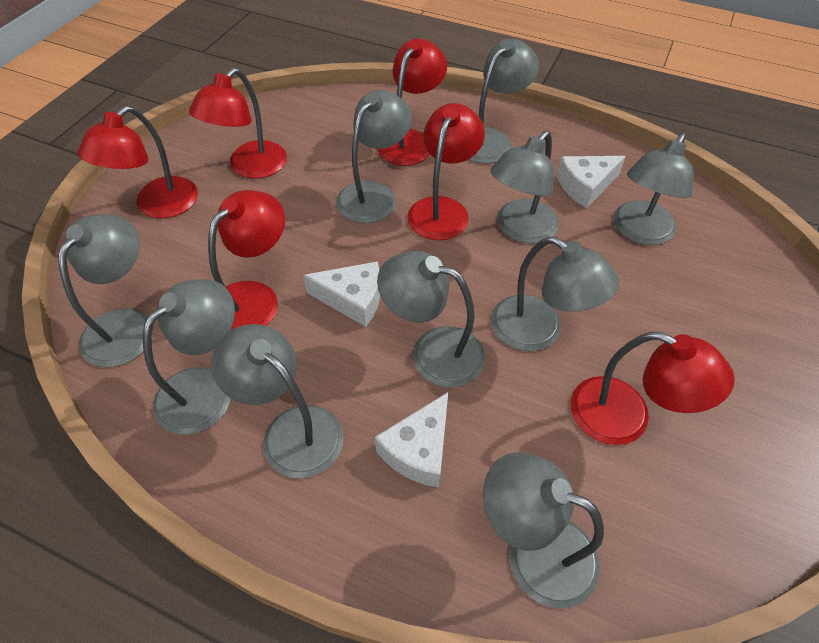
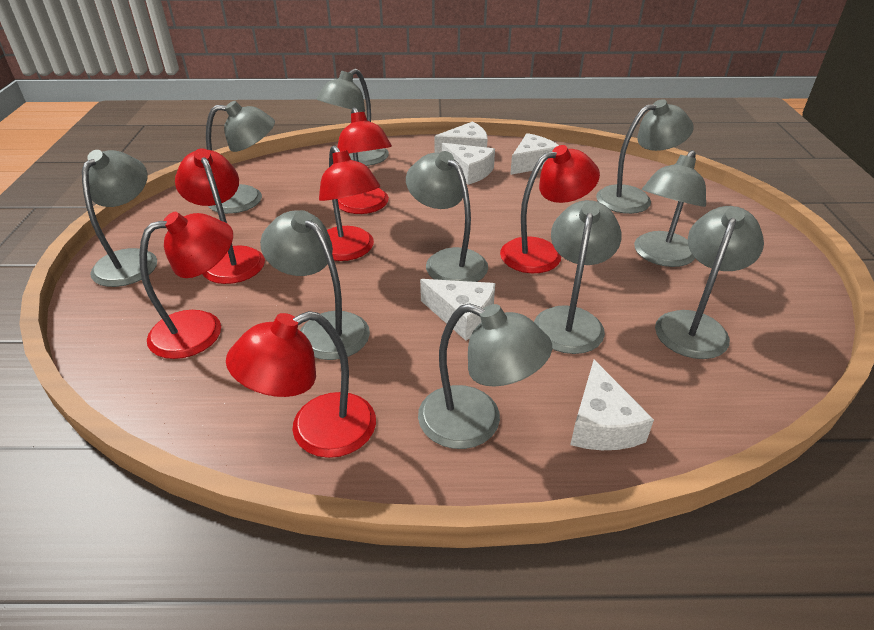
white cheese: 3 -> 5

